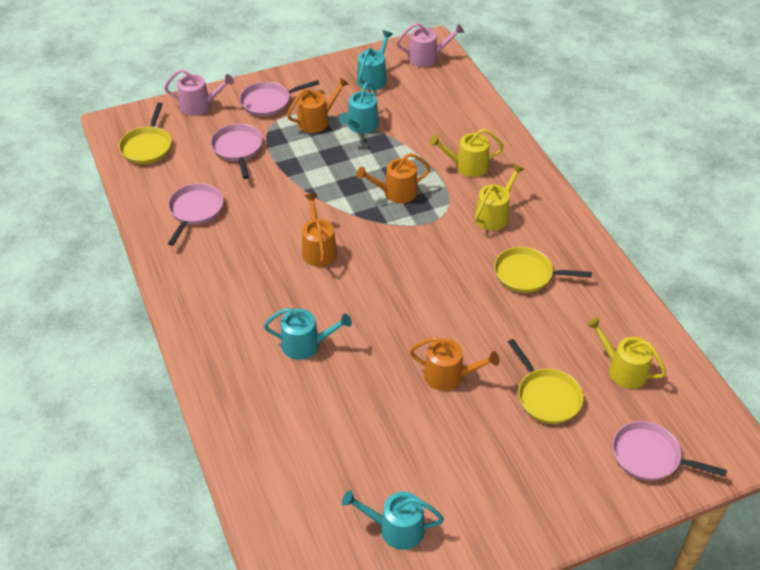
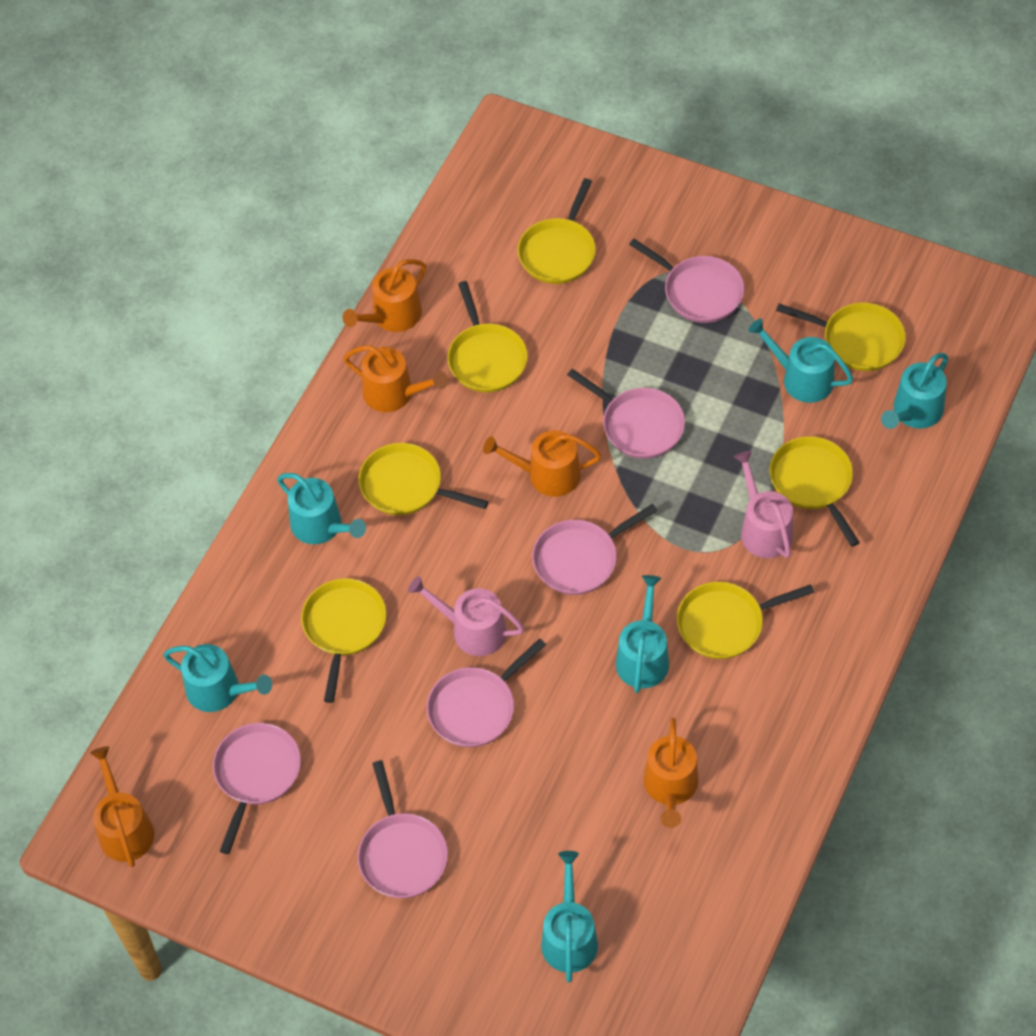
orange watering can: 4 -> 5
pink pan: 4 -> 6
turquoise watering can: 4 -> 6
yellow pan: 3 -> 7
yellow watering can: 3 -> 0

